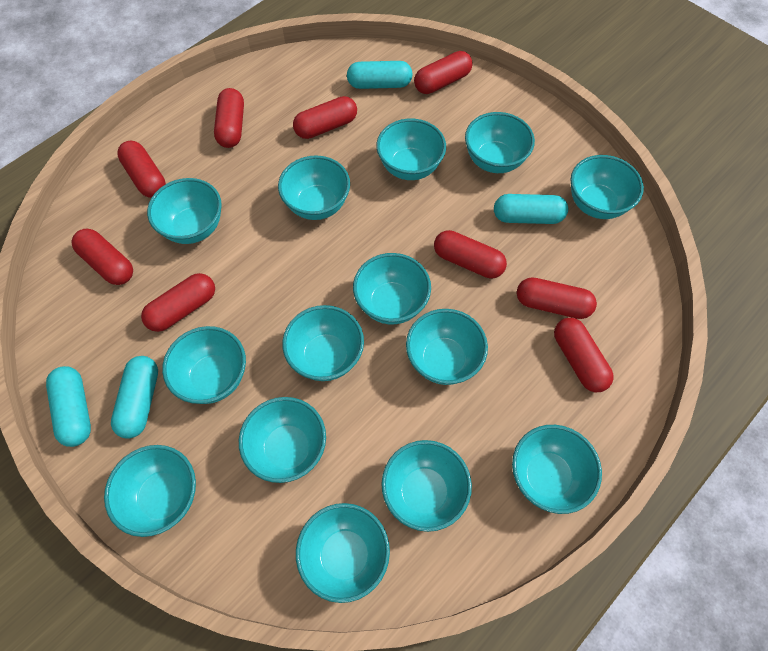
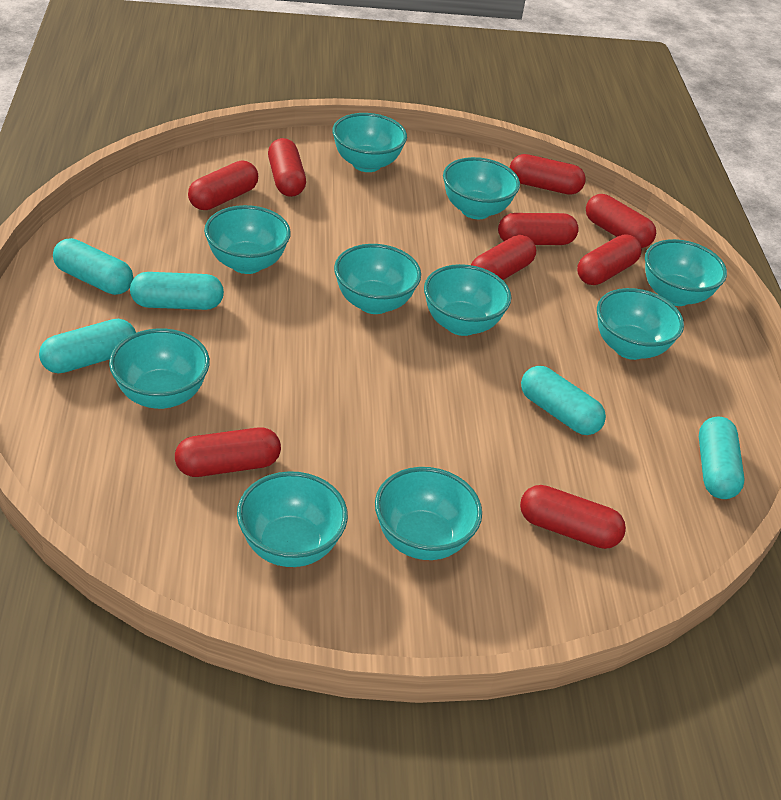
turquoise bowl: 14 -> 10
turquoise capsule: 4 -> 5

